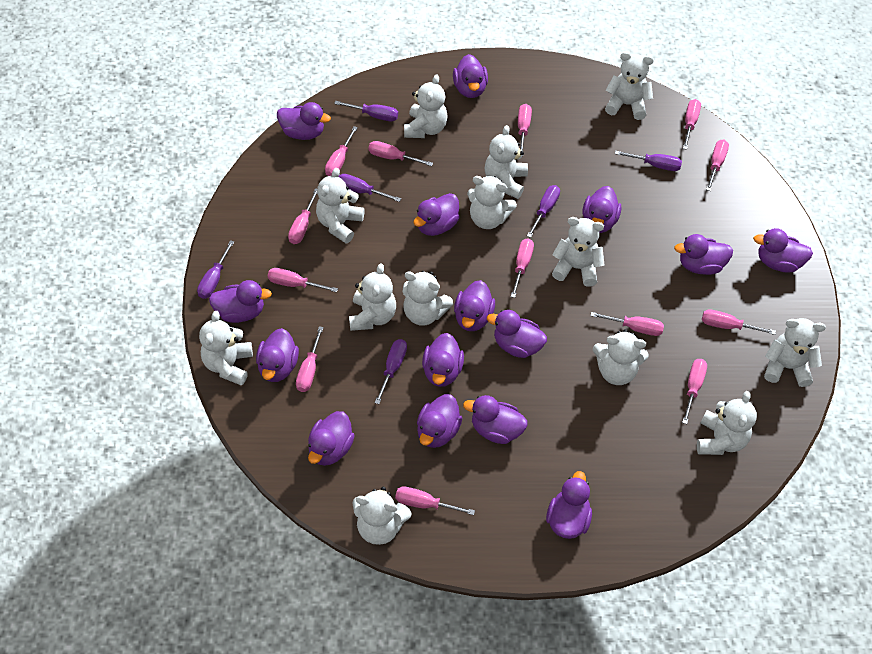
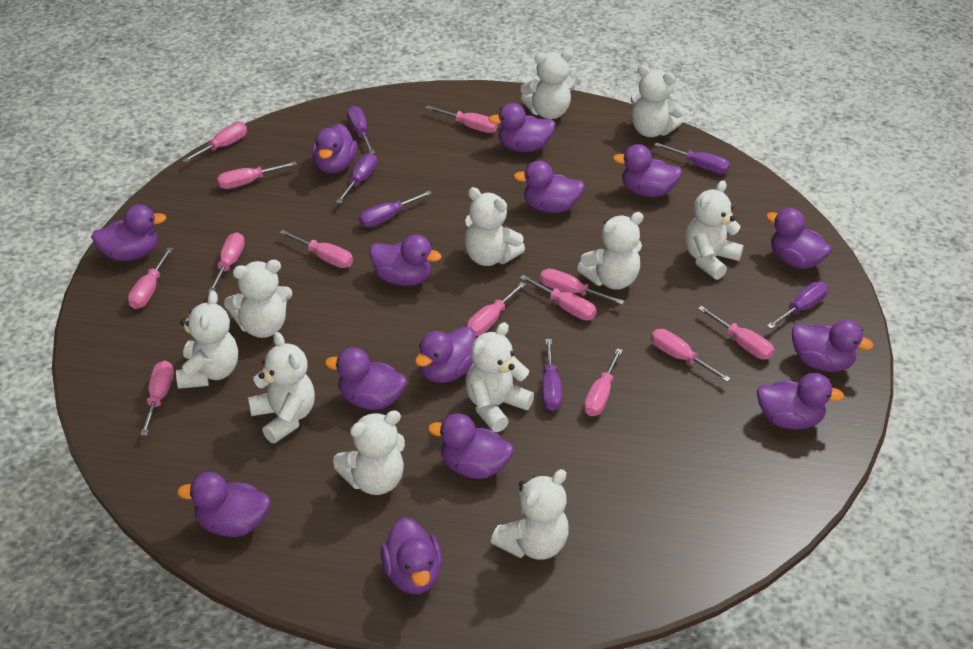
purple duck: 15 -> 14
white teddy bear: 13 -> 11

